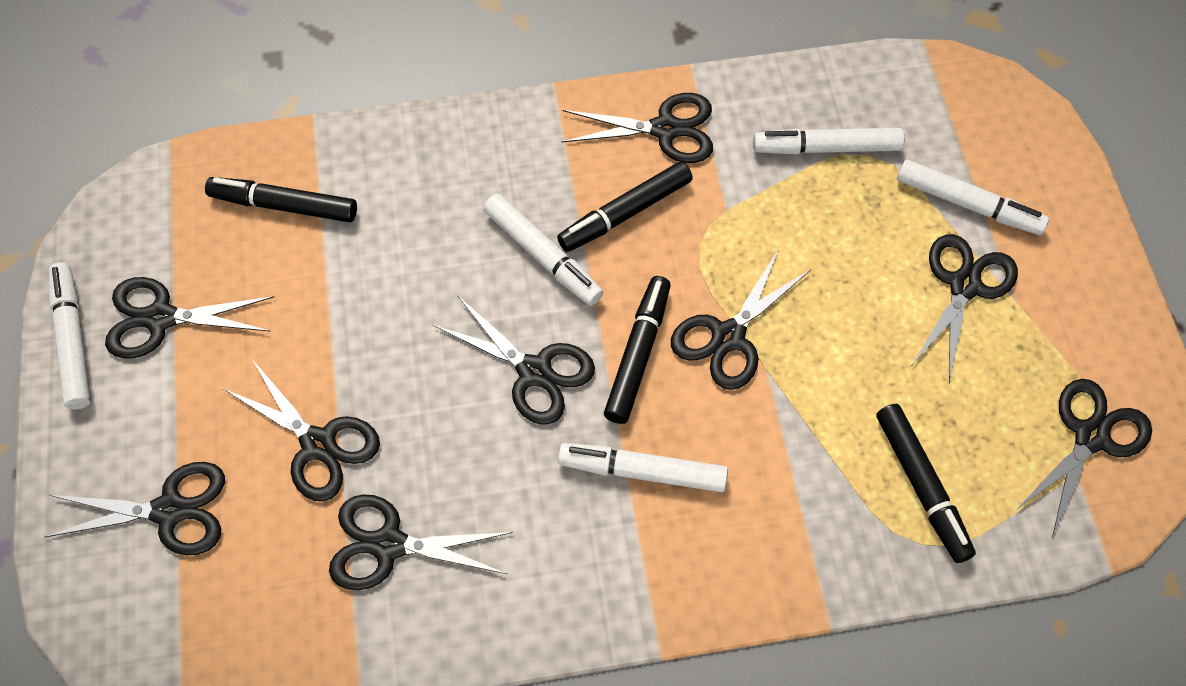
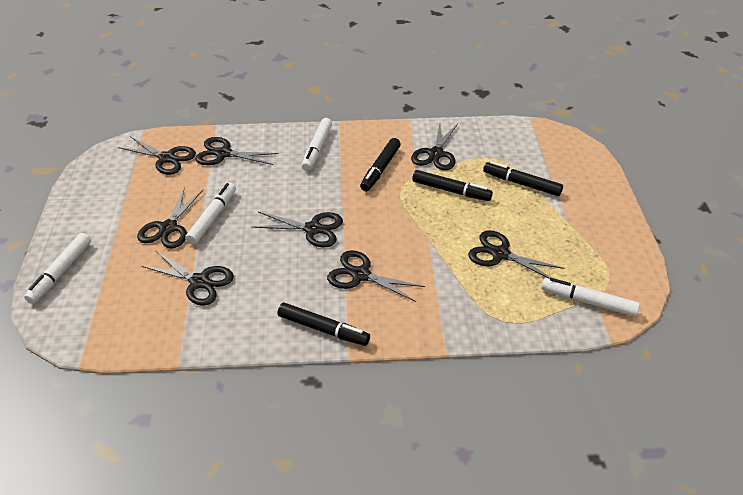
black scissors: 9 -> 8
white marker: 5 -> 4

